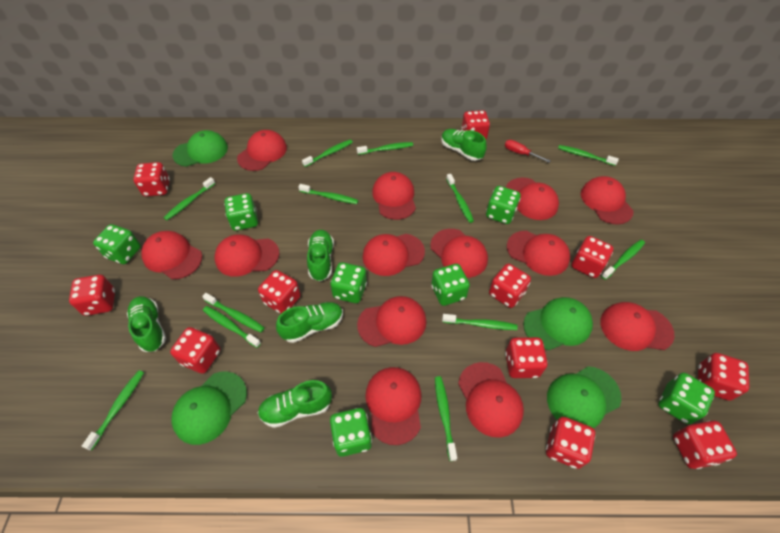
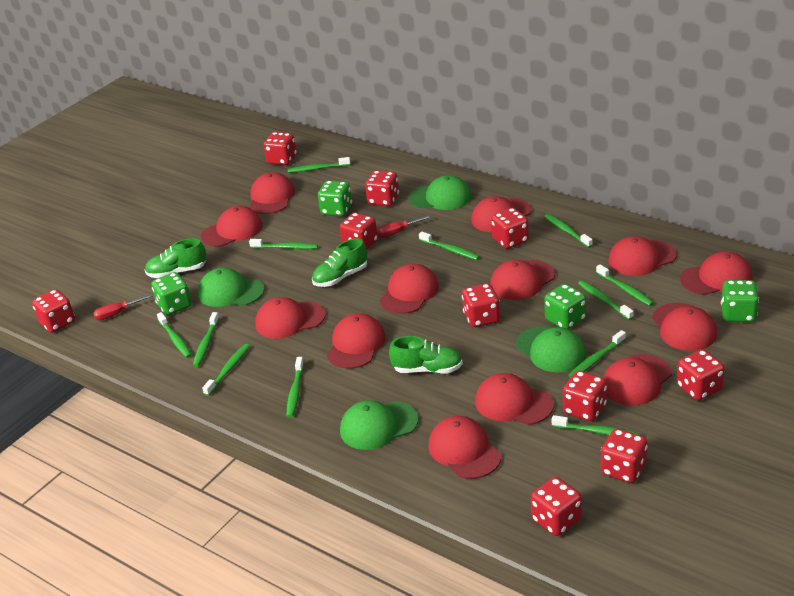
green dice: 7 -> 4
green shoe: 5 -> 3
red dice: 11 -> 10
red screwdriver: 1 -> 2

